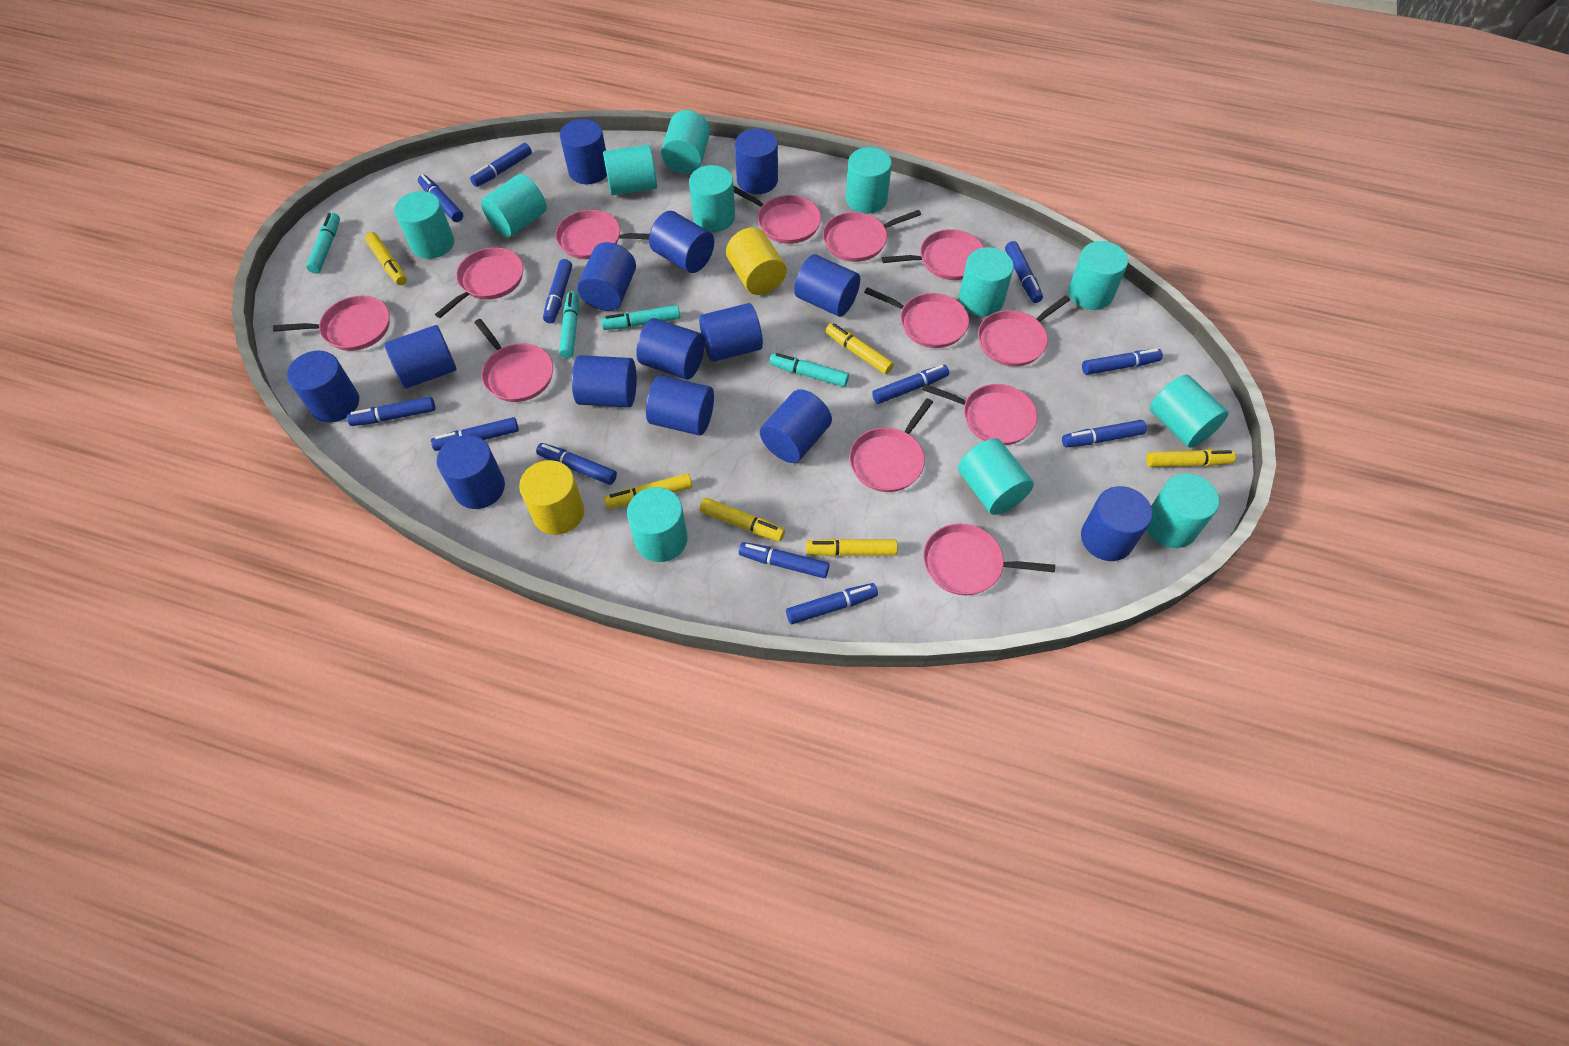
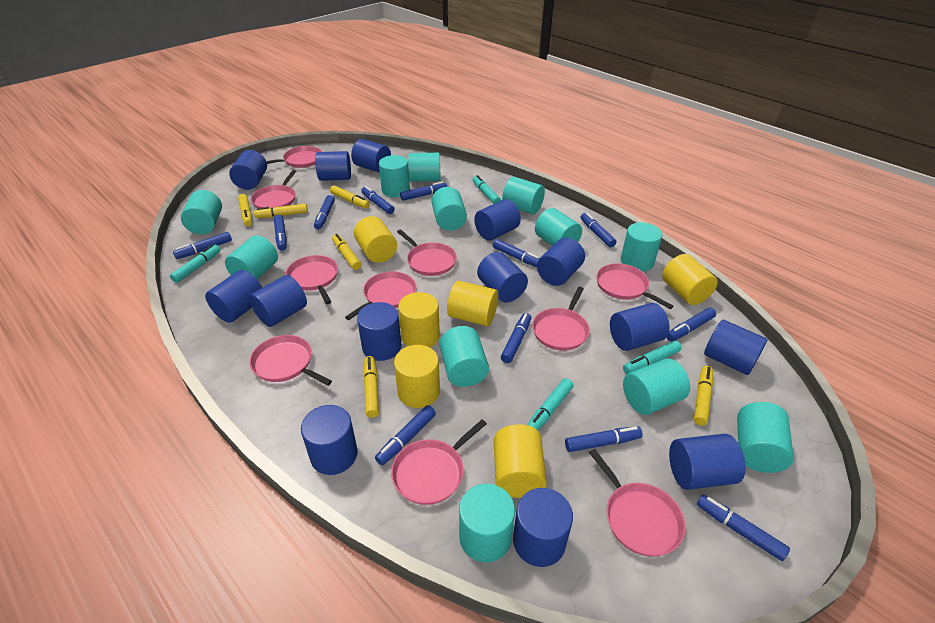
pink pan: 12 -> 10
yellow cylinder: 2 -> 6

